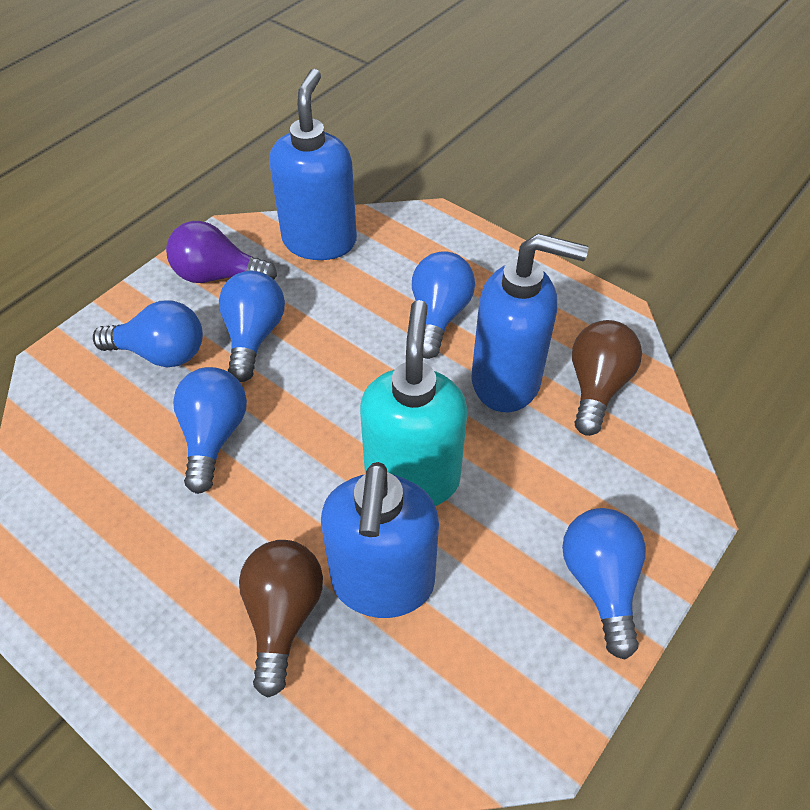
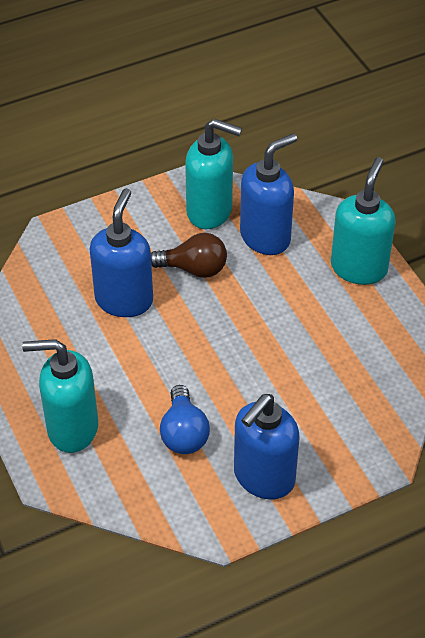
blue light bulb: 5 -> 1
brown light bulb: 2 -> 1
purple light bulb: 1 -> 0
turquoise soap dispenser: 1 -> 3

